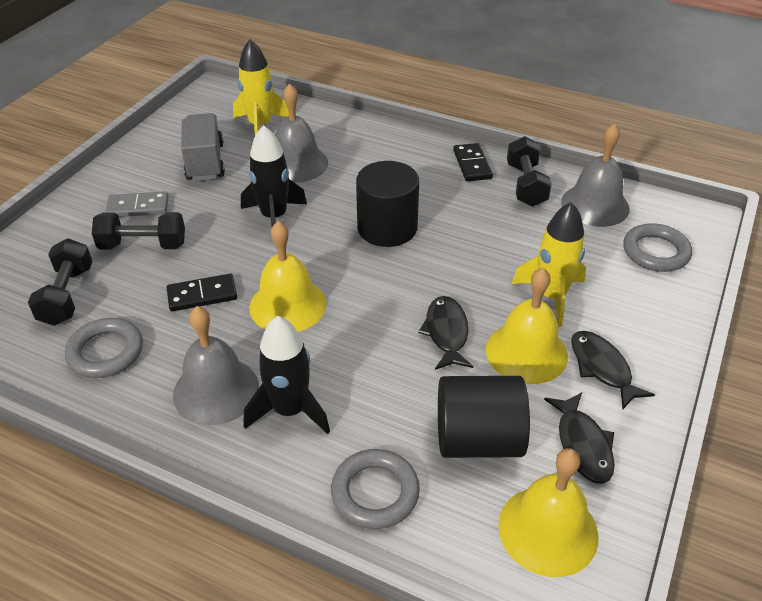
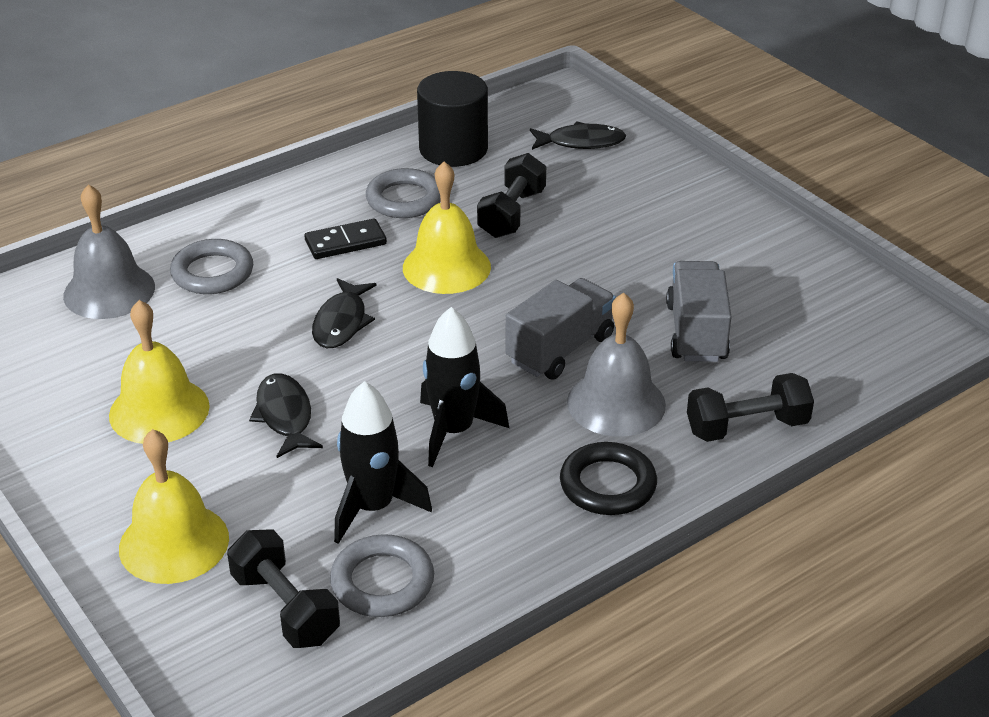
black cylinder: 2 -> 1
black domino: 2 -> 1
black ring: 0 -> 1
grey bell: 3 -> 2
grey domino: 1 -> 0
grey truck: 1 -> 2
yellow rocket: 2 -> 0

